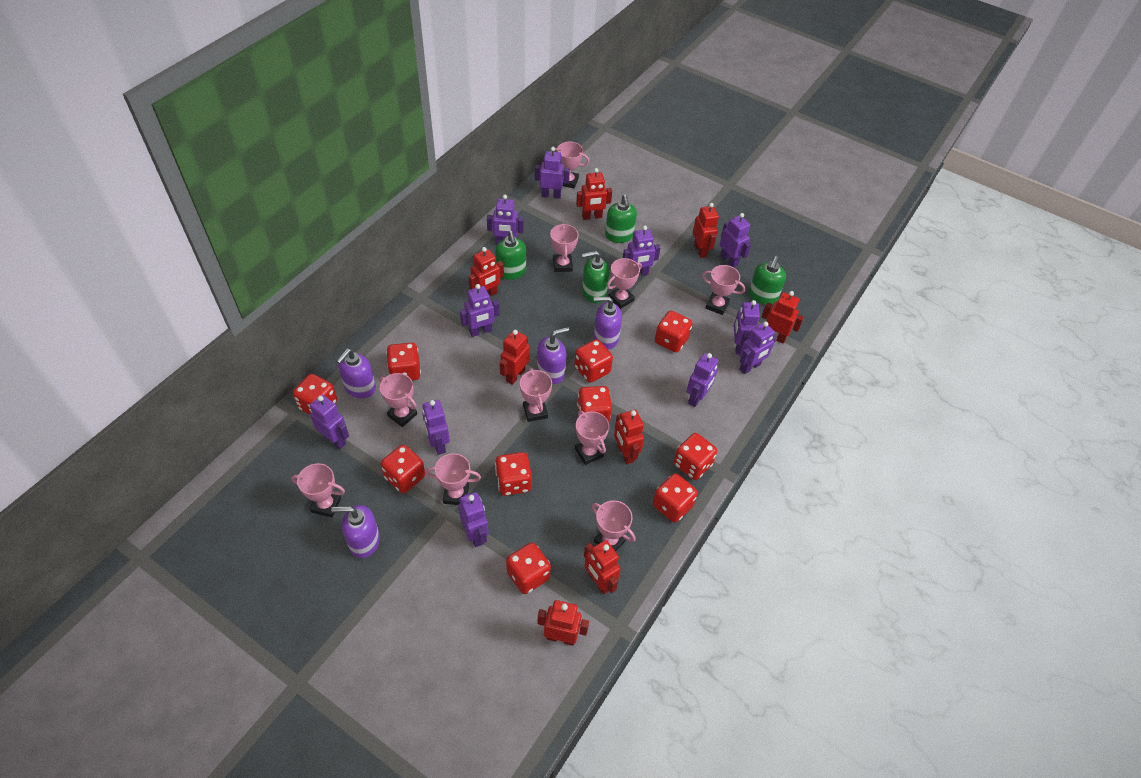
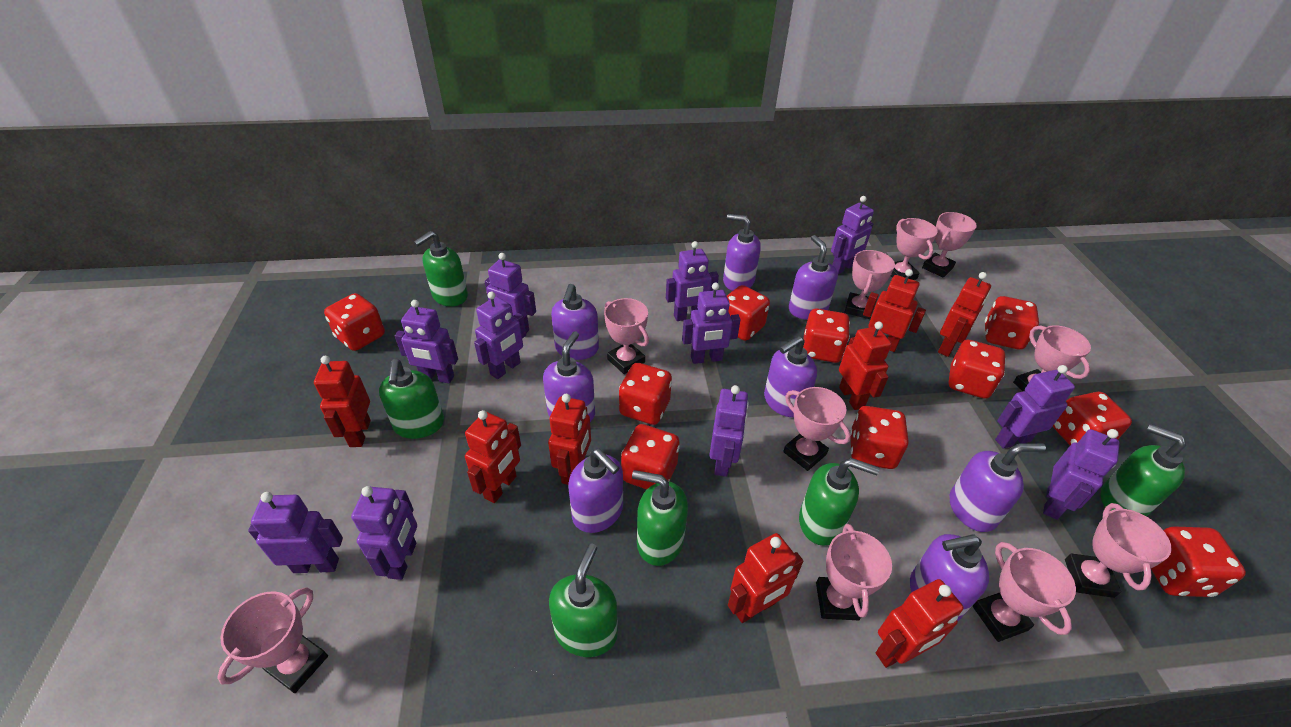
green soap dispenser: 4 -> 6
purple soap dispenser: 4 -> 8

